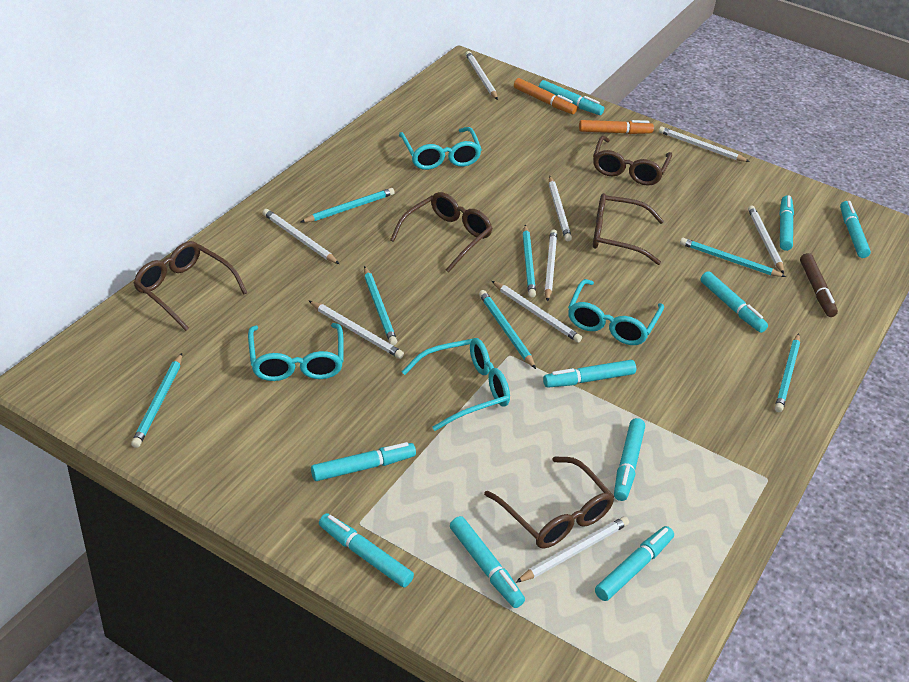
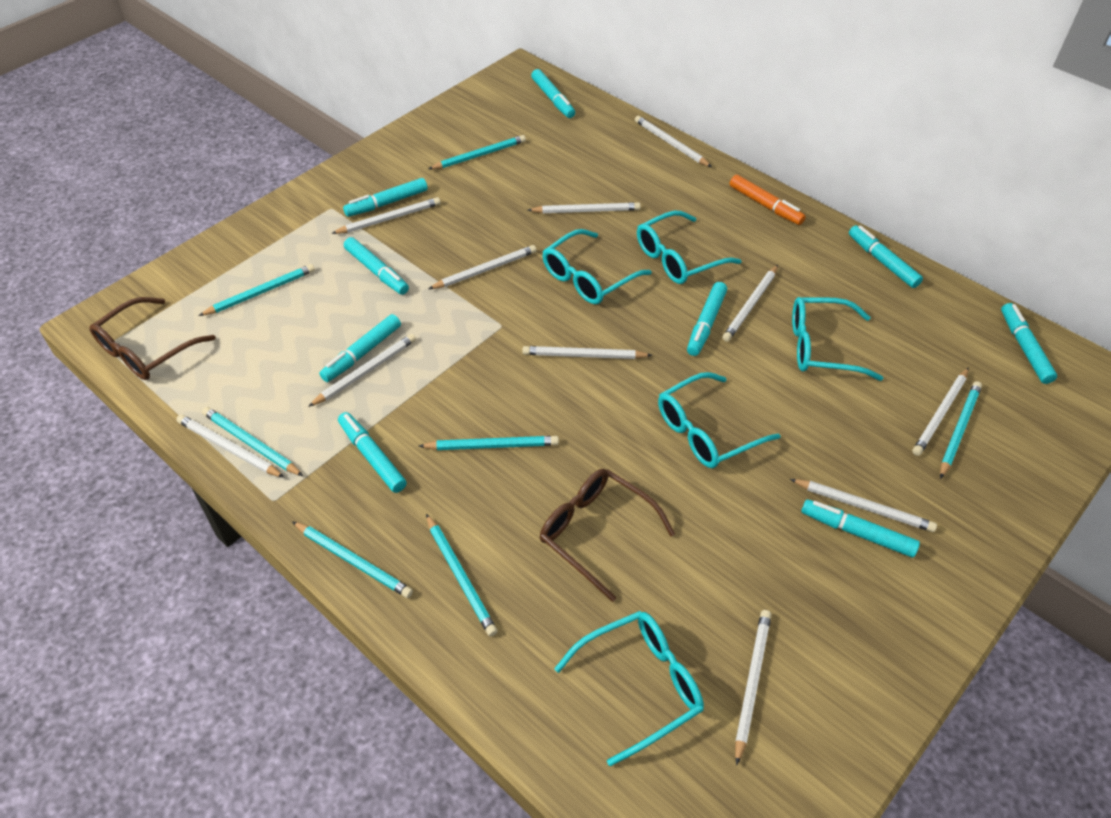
brown glasses: 5 -> 2
brown marker: 1 -> 0
orange marker: 2 -> 1
turquoise glasses: 4 -> 5
turquoise marker: 10 -> 9
white pencil: 9 -> 11

